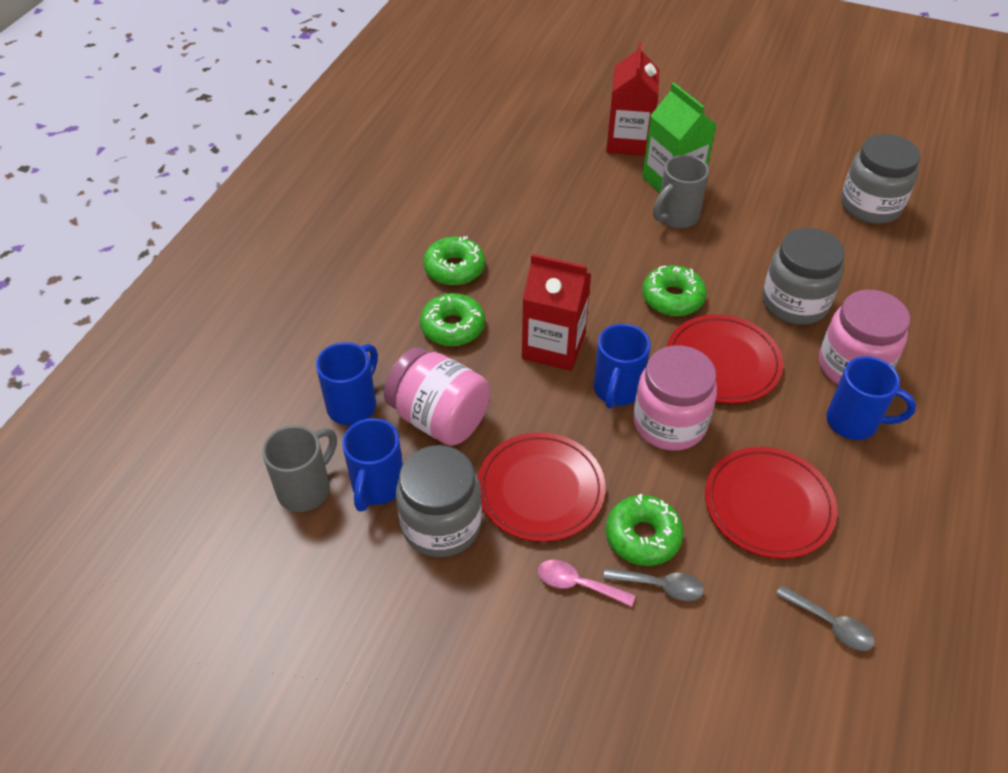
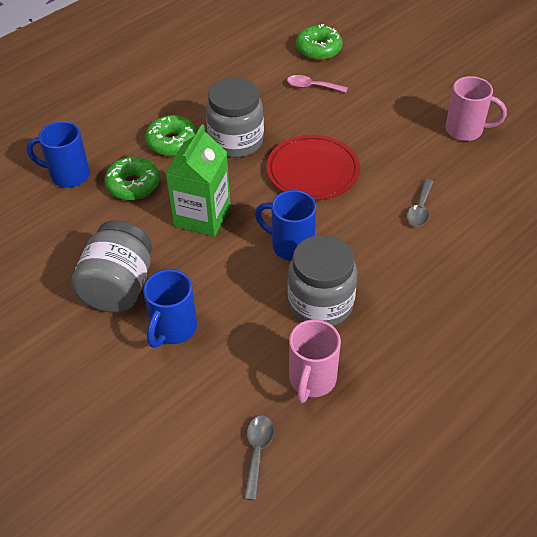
blue mug: 4 -> 3
green donut: 4 -> 3
grey mug: 2 -> 0
pink jar: 3 -> 0
pink mug: 0 -> 2
red carton: 2 -> 0
red plate: 3 -> 1

